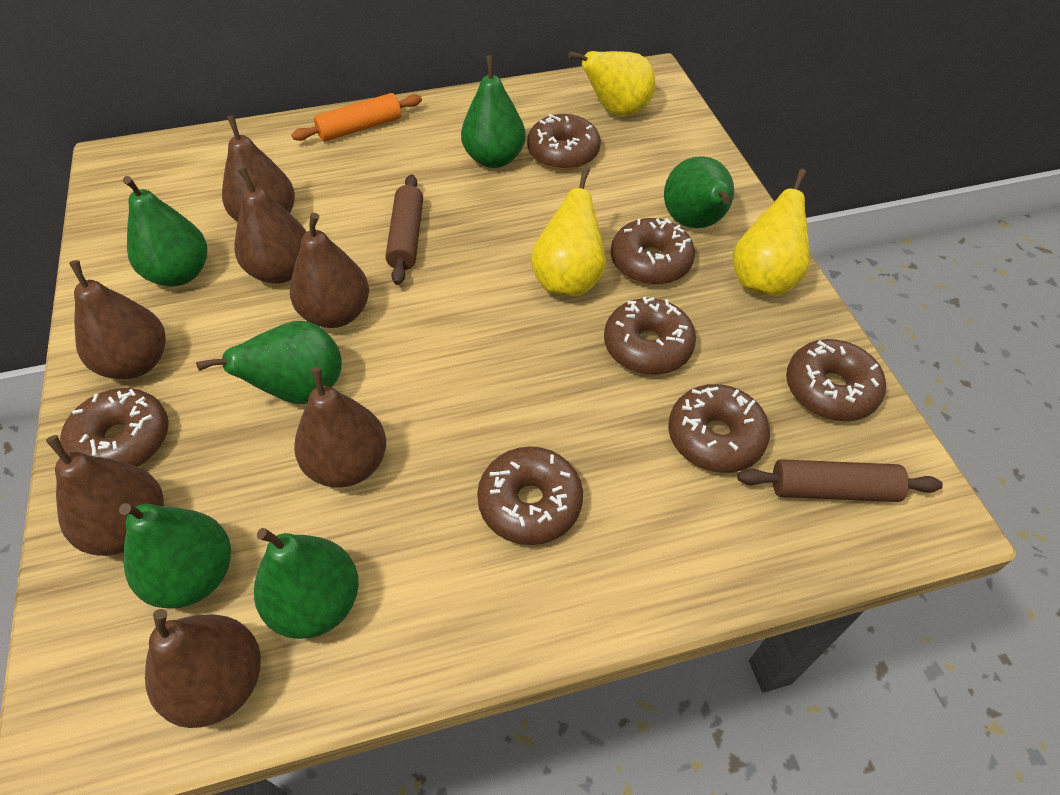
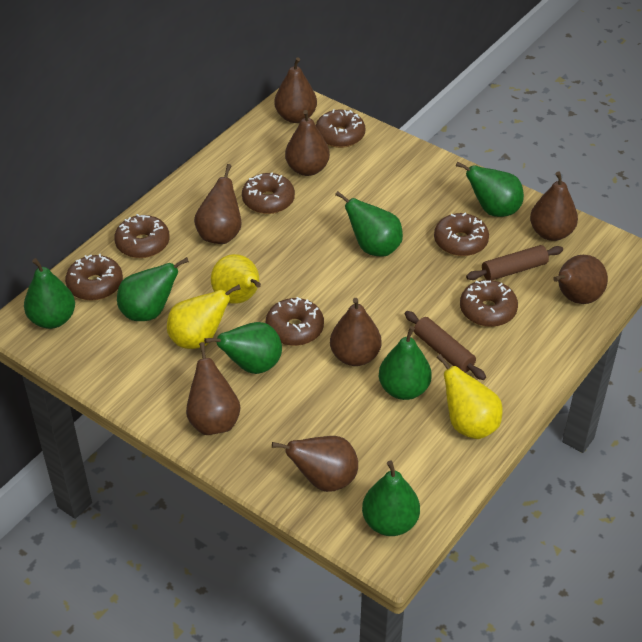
brown pear: 7 -> 8
green pear: 6 -> 7
orange rolling pin: 1 -> 0

